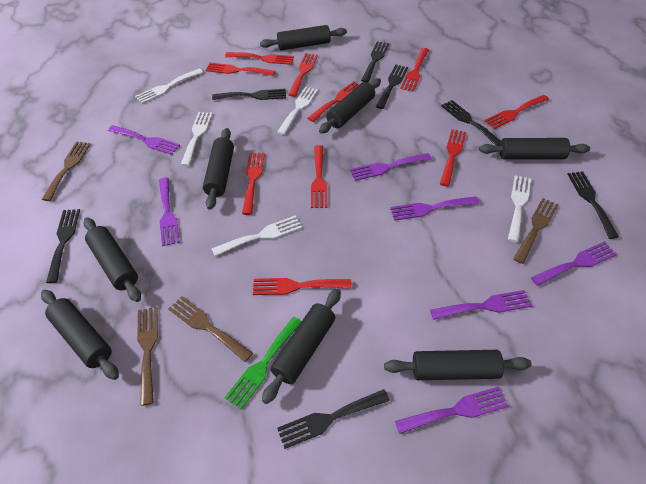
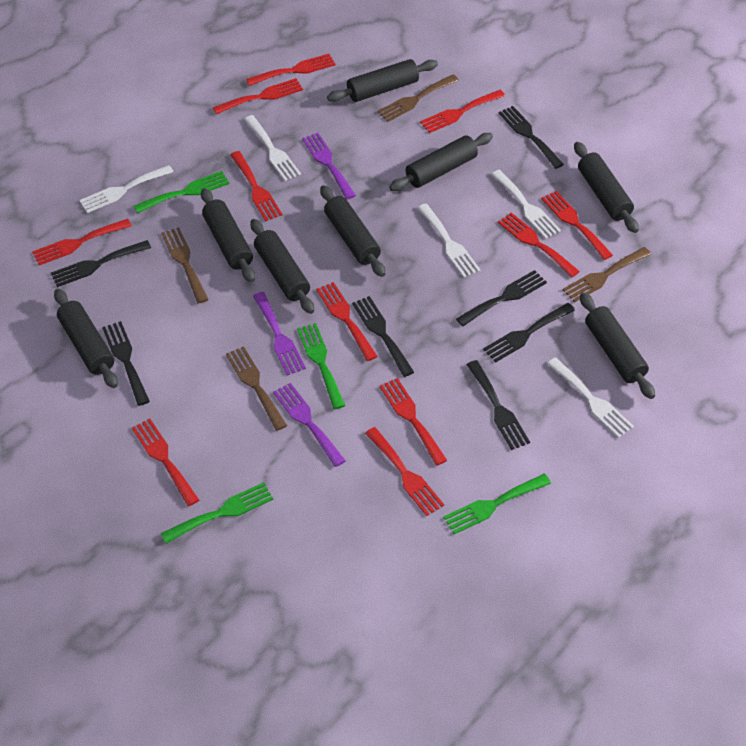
green fork: 1 -> 4
purple fork: 7 -> 3
red fork: 10 -> 11

